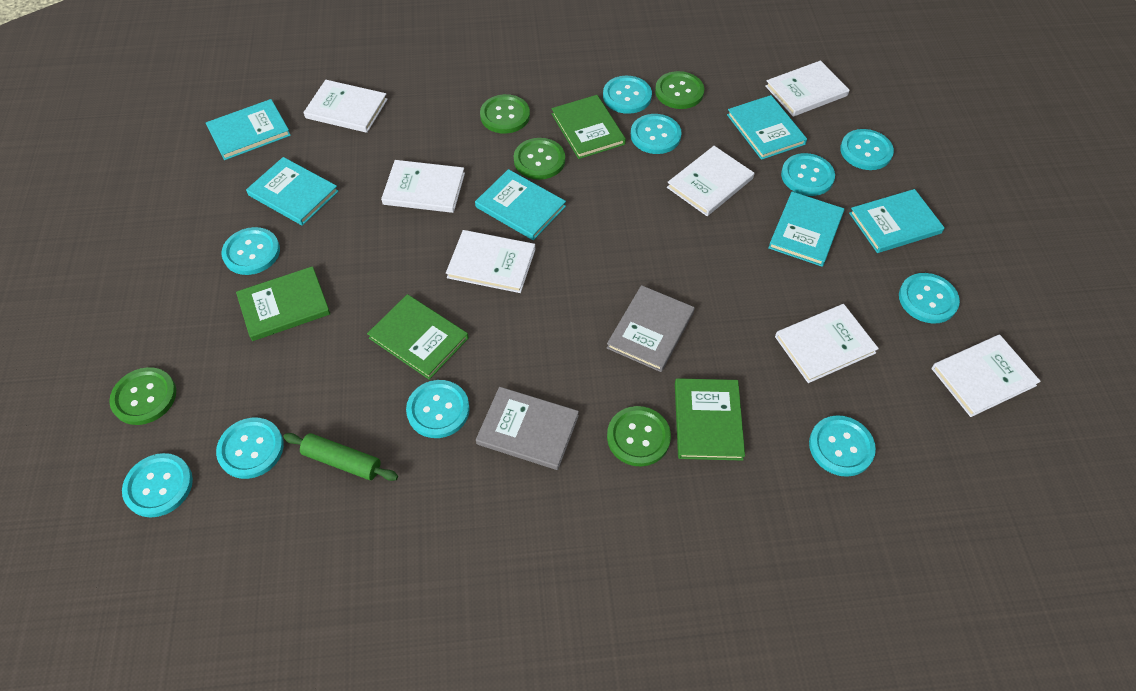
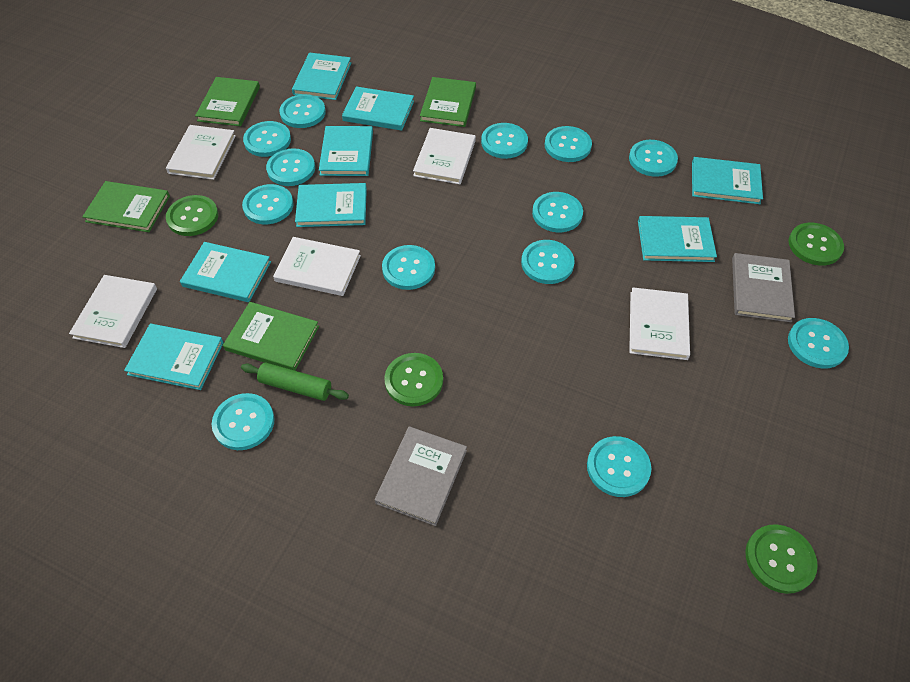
green button: 5 -> 4
turquoise book: 6 -> 8
turquoise button: 10 -> 13
white book: 7 -> 5

